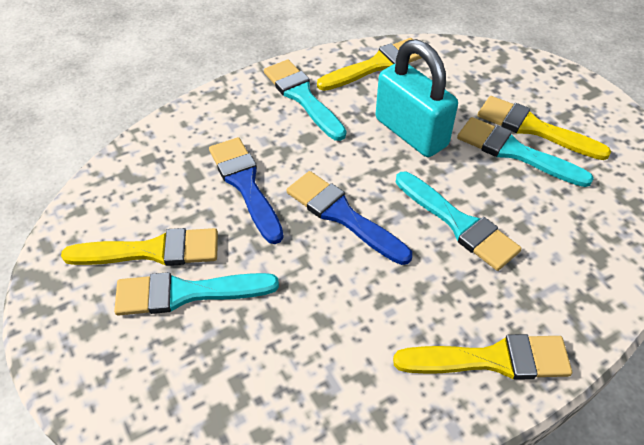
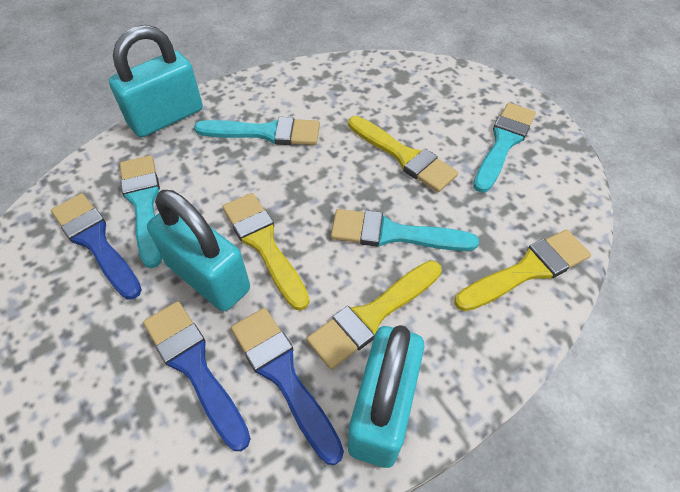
blue brush: 2 -> 3
turquoise padlock: 1 -> 3

